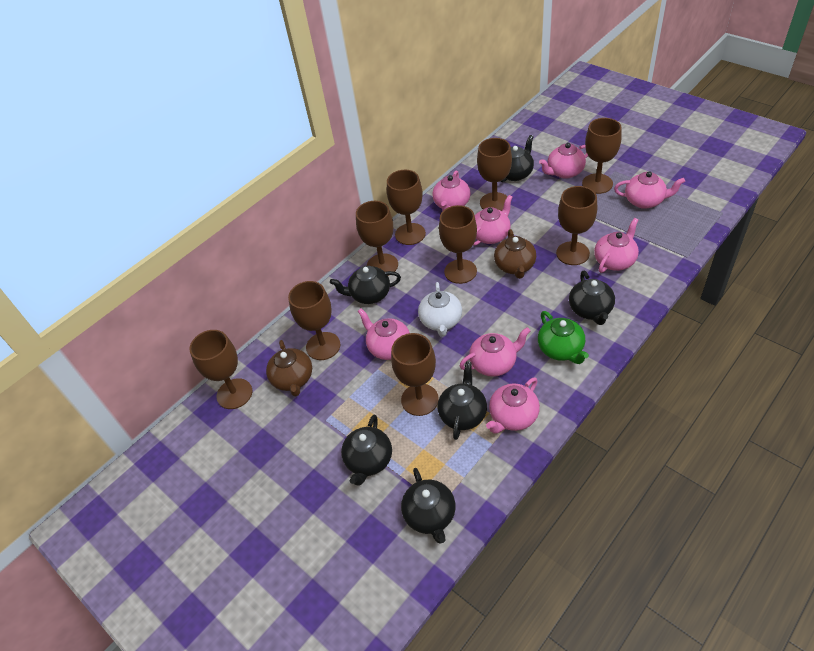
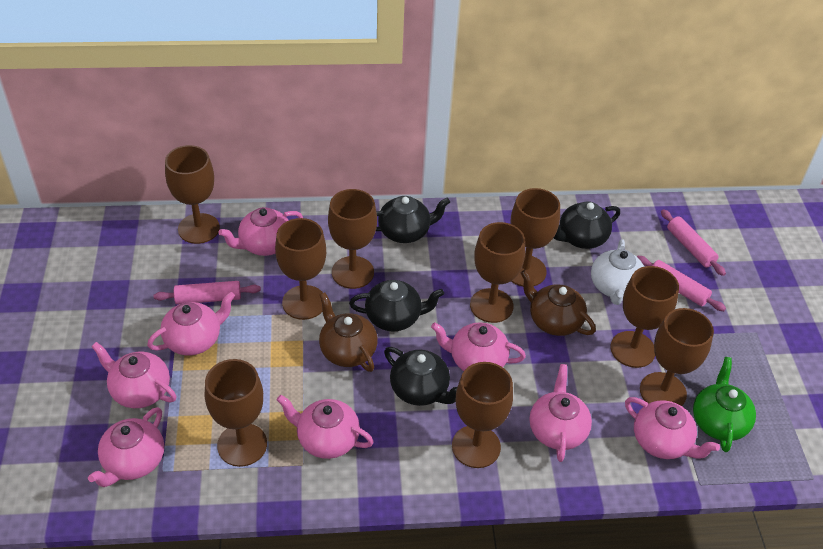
black teapot: 6 -> 4
pink rolling pin: 0 -> 3

